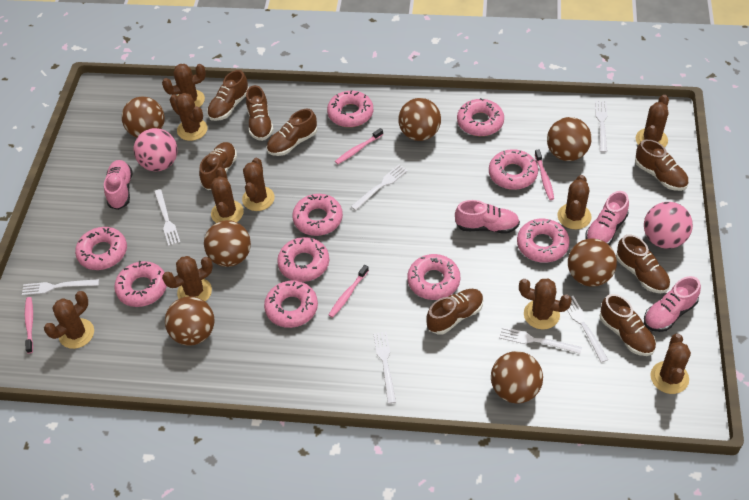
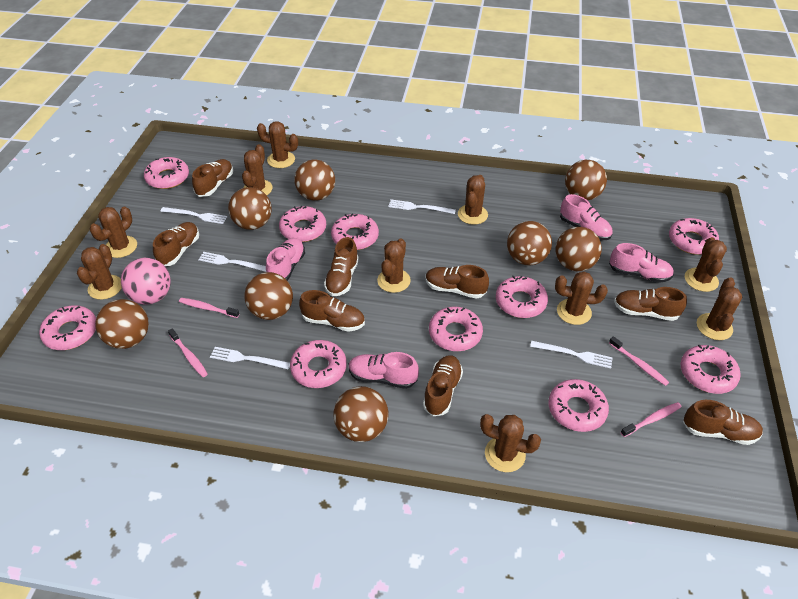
brown ball: 7 -> 8
pink ball: 2 -> 1
white fork: 7 -> 5

